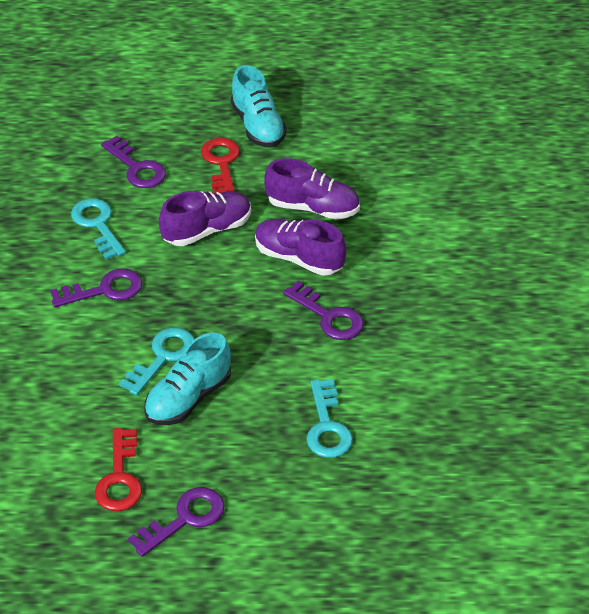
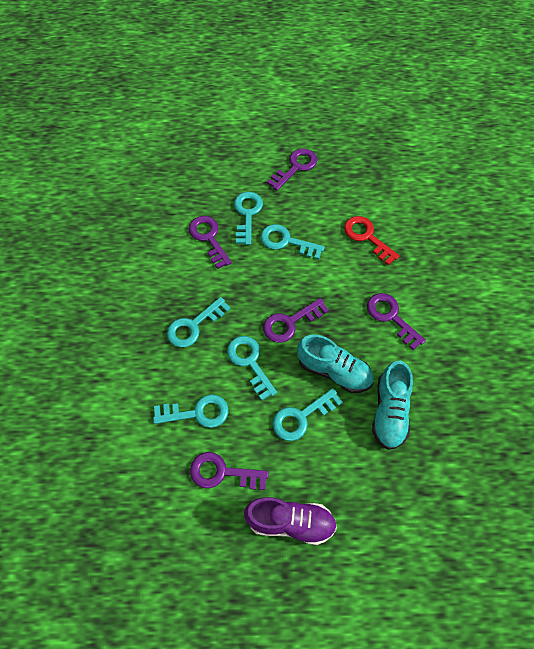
purple key: 4 -> 5
purple shoe: 3 -> 1
red key: 2 -> 1
turquoise key: 3 -> 6

